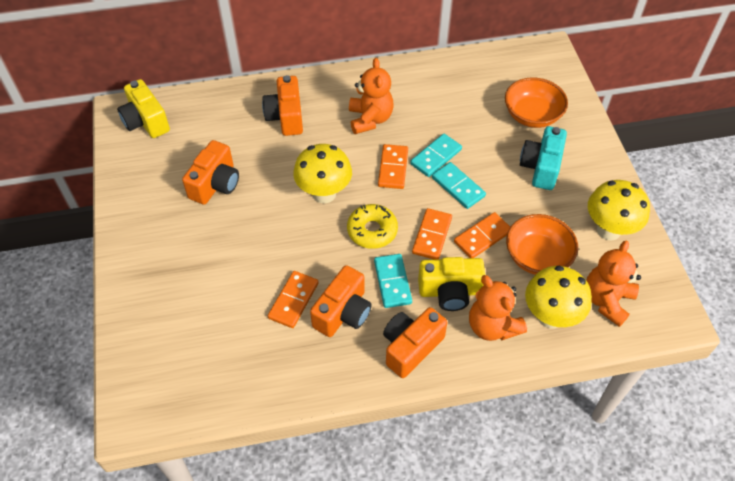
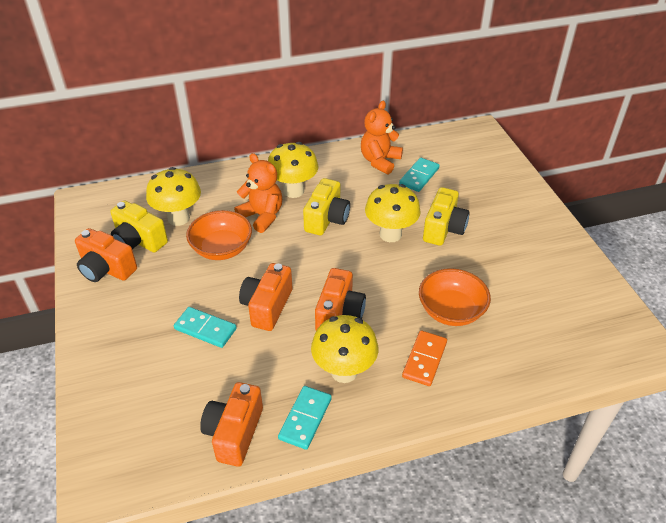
orange domino: 4 -> 1
orange teddy bear: 3 -> 2
turquoise camera: 1 -> 0
yellow camera: 2 -> 3
yellow donut: 1 -> 0
yellow mushroom: 3 -> 4

